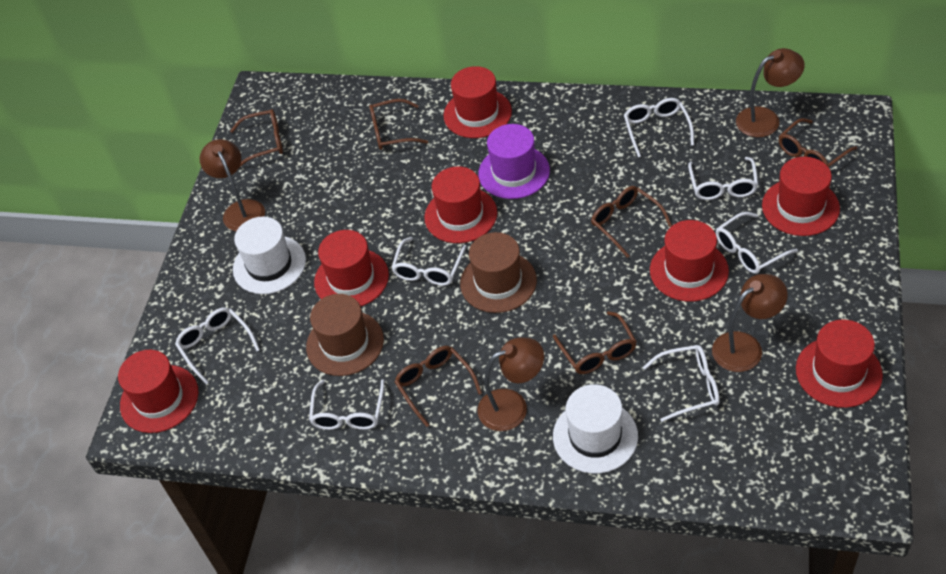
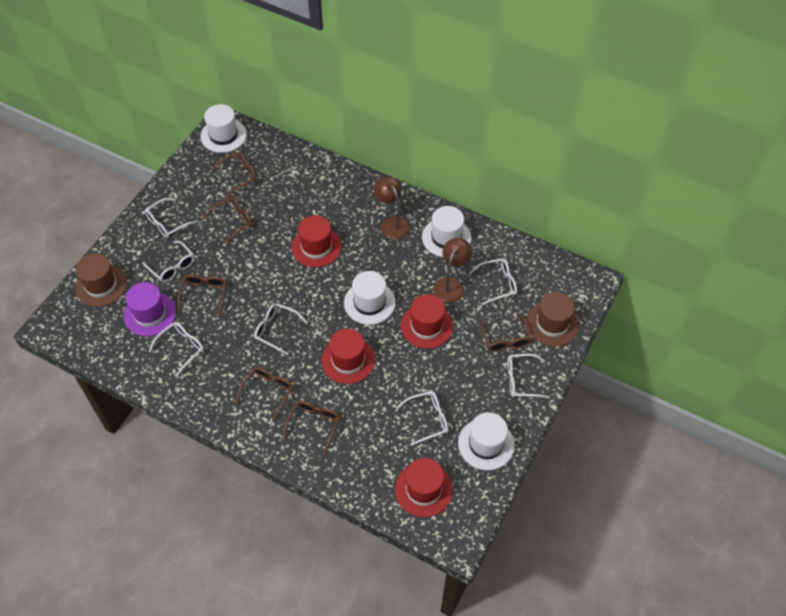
brown lamp: 4 -> 2
red hat: 7 -> 4
white hat: 2 -> 4

